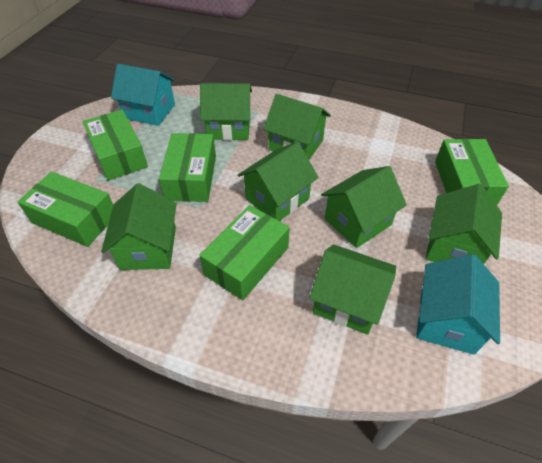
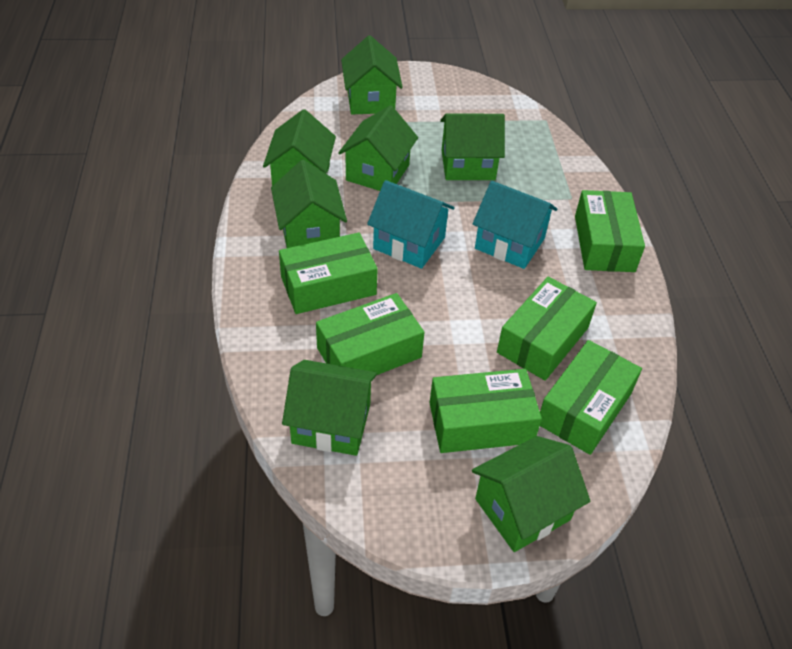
green box: 5 -> 6

